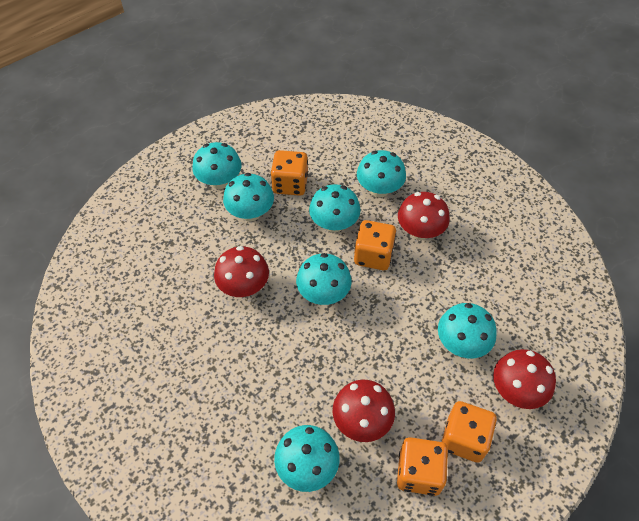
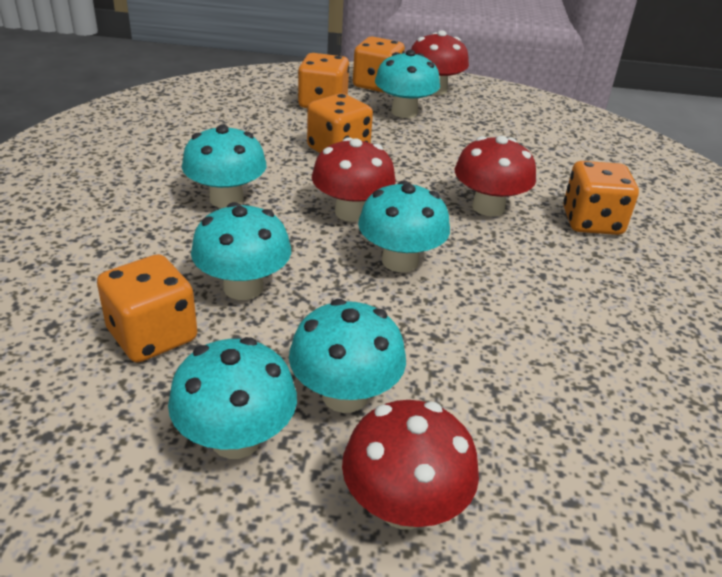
orange dice: 4 -> 5
turquoise mushroom: 7 -> 6

